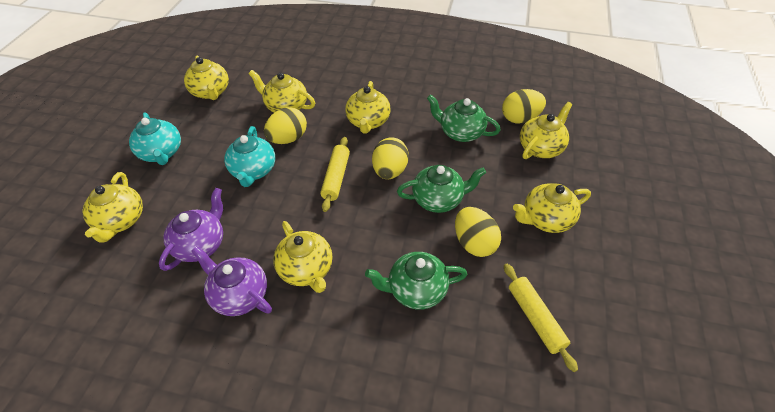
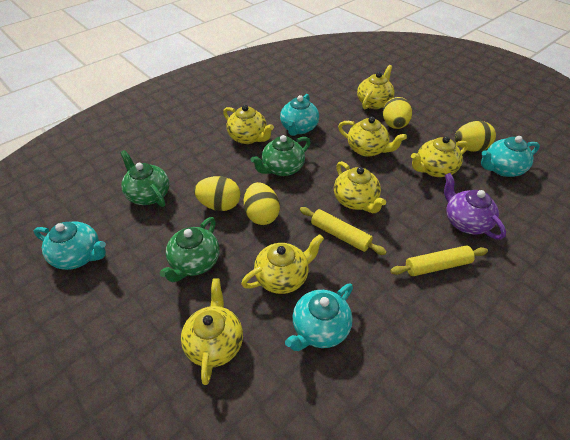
purple teapot: 2 -> 1
turquoise teapot: 2 -> 4

